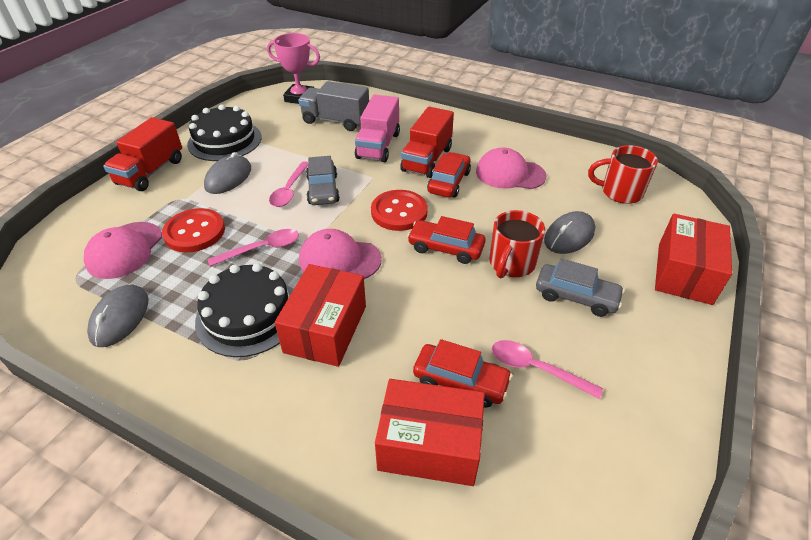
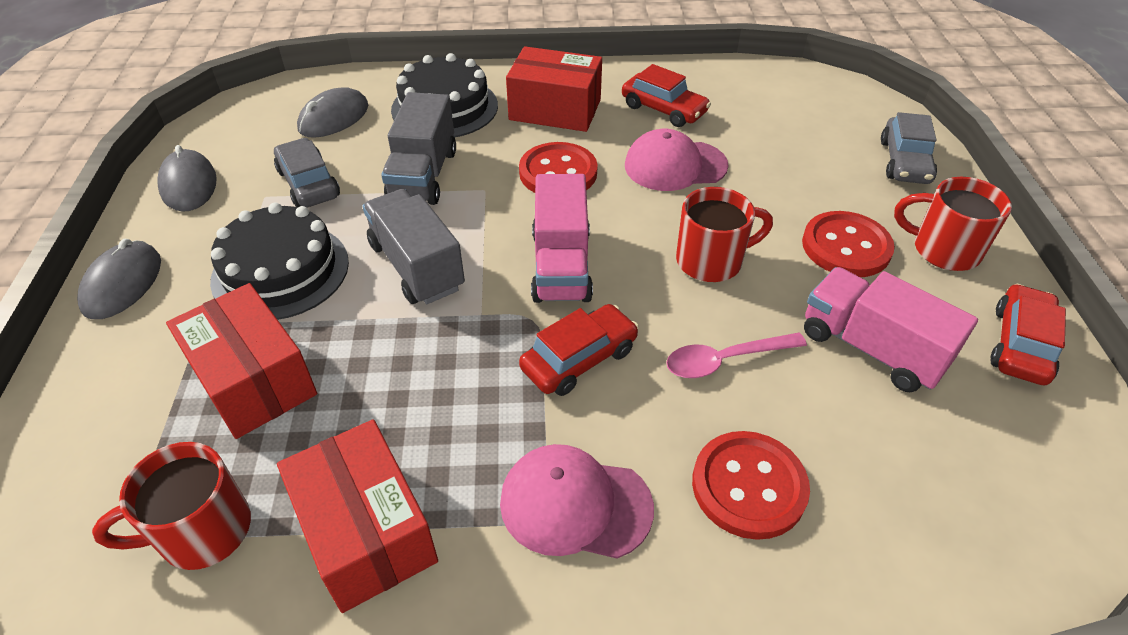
grey truck: 1 -> 2
pink cap: 3 -> 2
pink spoon: 3 -> 1
pink trophy: 1 -> 0
pink truck: 1 -> 2
red button: 2 -> 3
red mug: 2 -> 3
red truck: 2 -> 0

